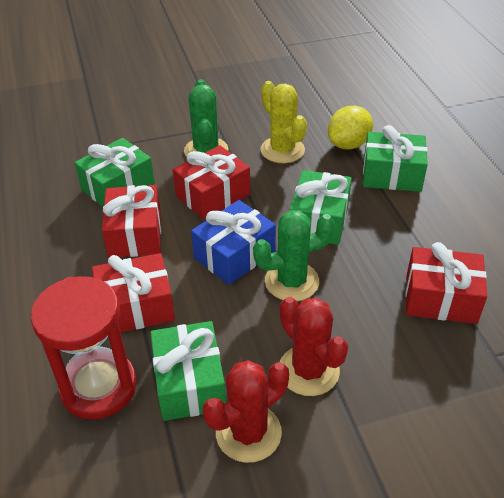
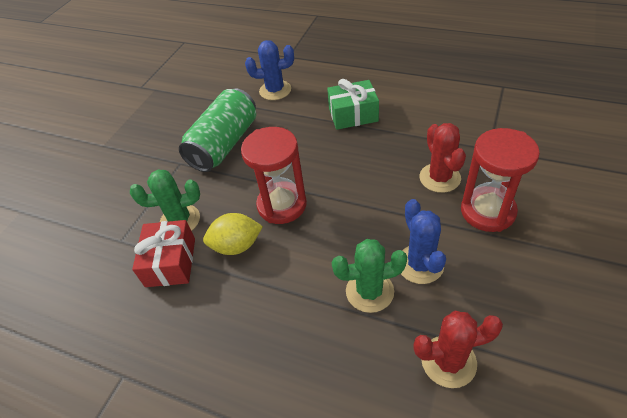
blue cactus: 0 -> 2
blue gift: 1 -> 0
green can: 0 -> 1
green gift: 4 -> 1
red gift: 4 -> 1
red hourglass: 1 -> 2
yellow cactus: 1 -> 0

